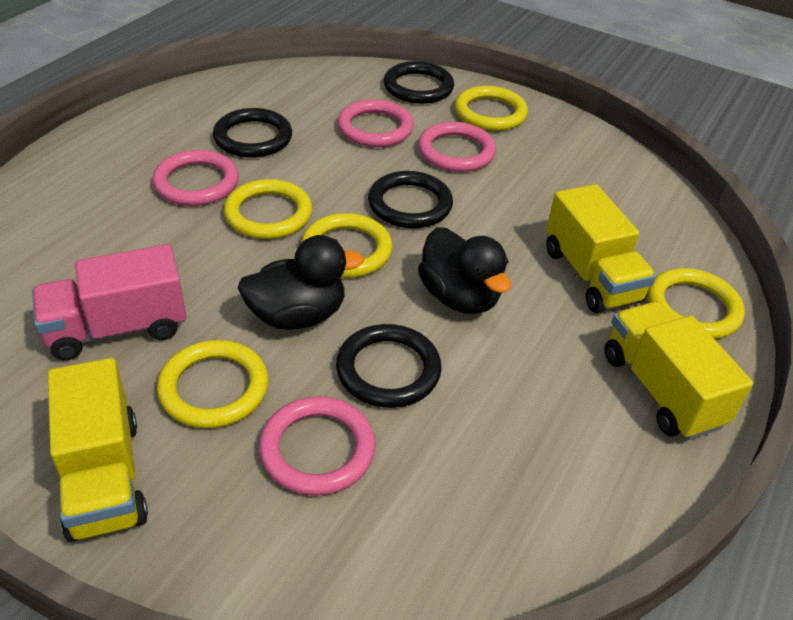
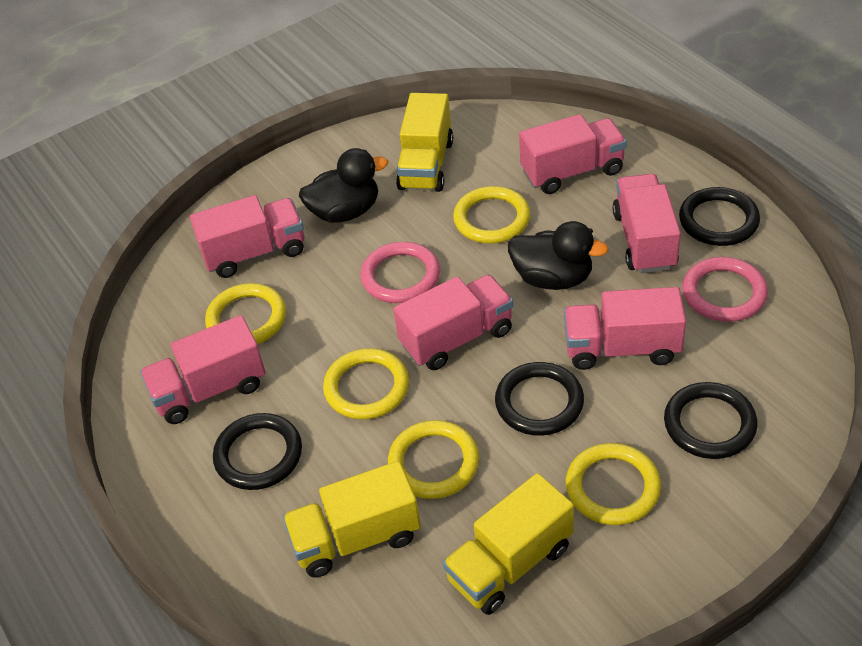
pink ring: 4 -> 2
pink truck: 1 -> 6

